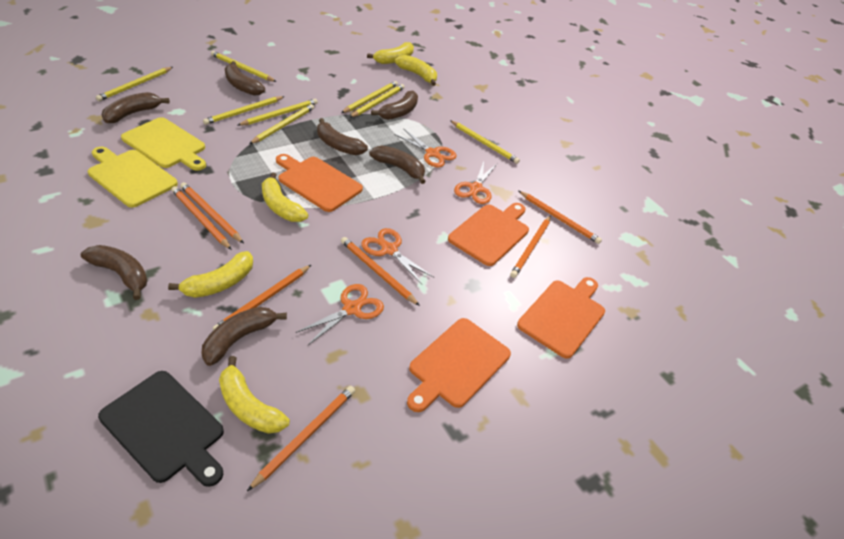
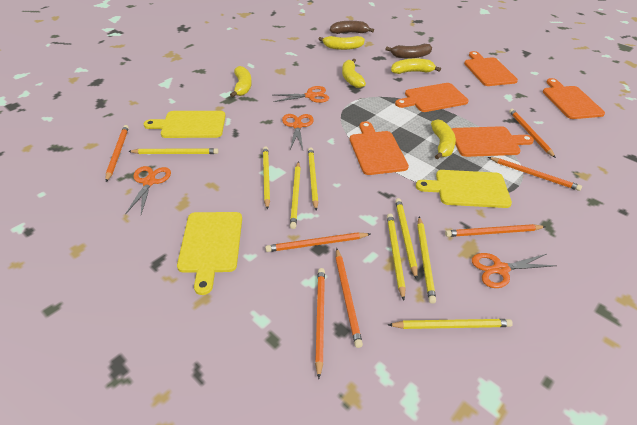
black cutting board: 1 -> 0
brown banana: 7 -> 2
orange cutting board: 4 -> 5
yellow cutting board: 2 -> 3

